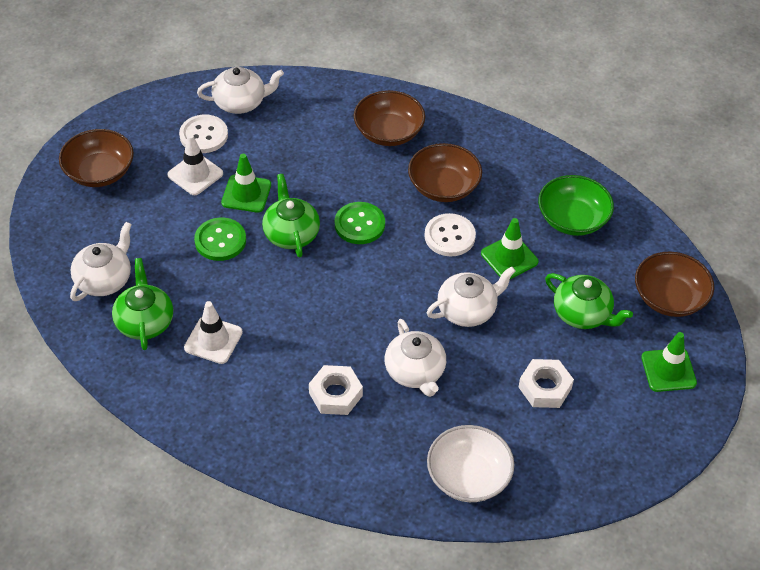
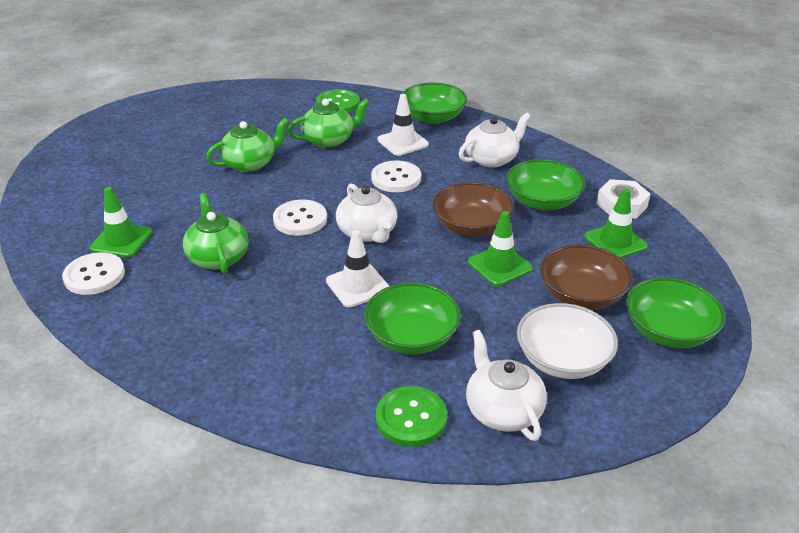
brown bowl: 4 -> 2
green bowl: 1 -> 4
white button: 2 -> 3
white nut: 2 -> 1
white teapot: 4 -> 3

